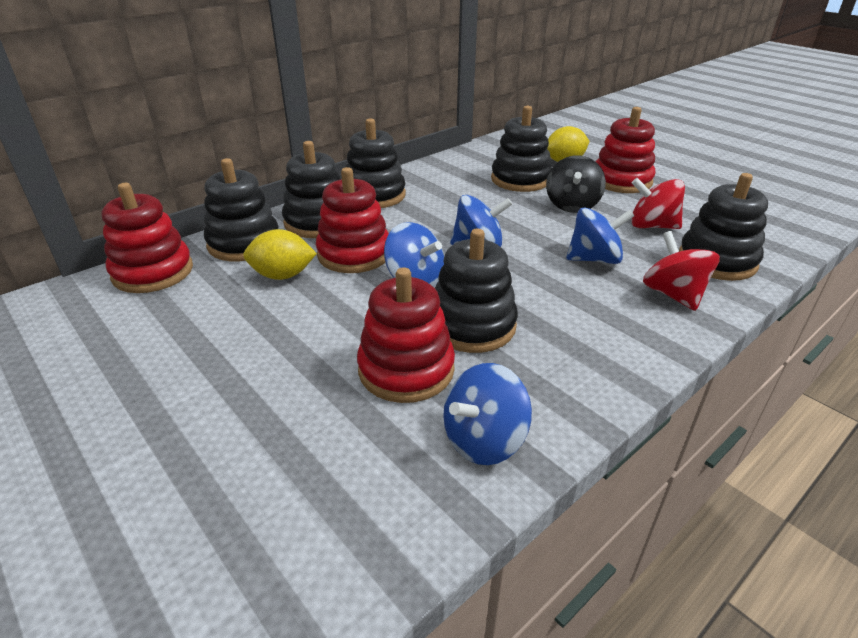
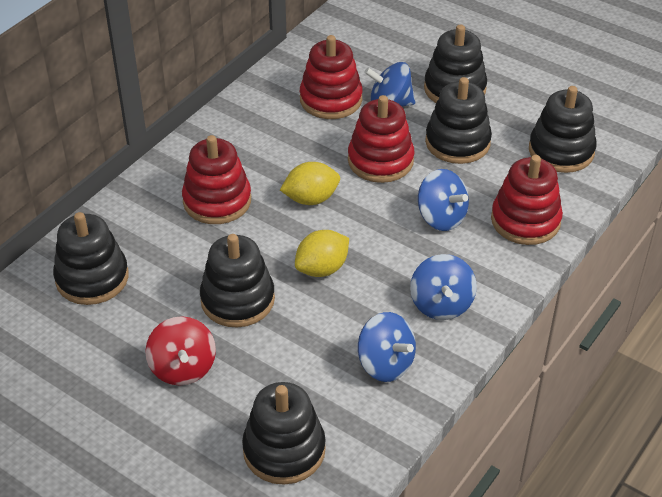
black spinning top: 1 -> 0
red spinning top: 2 -> 1

